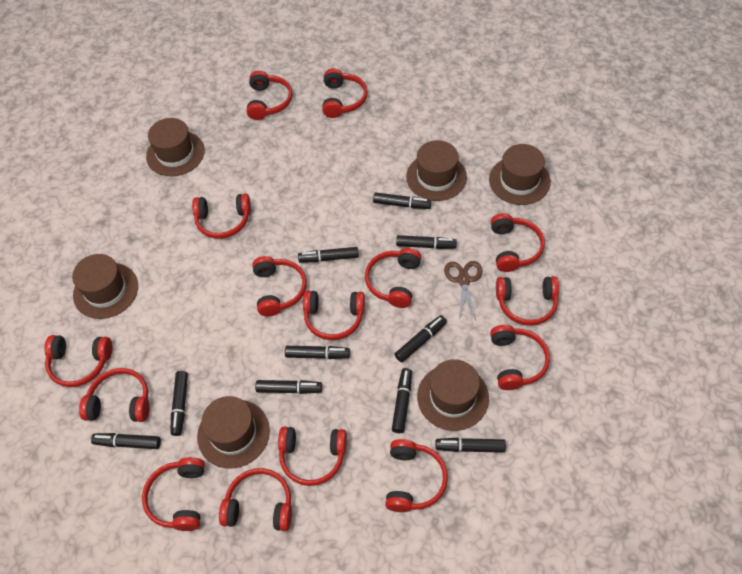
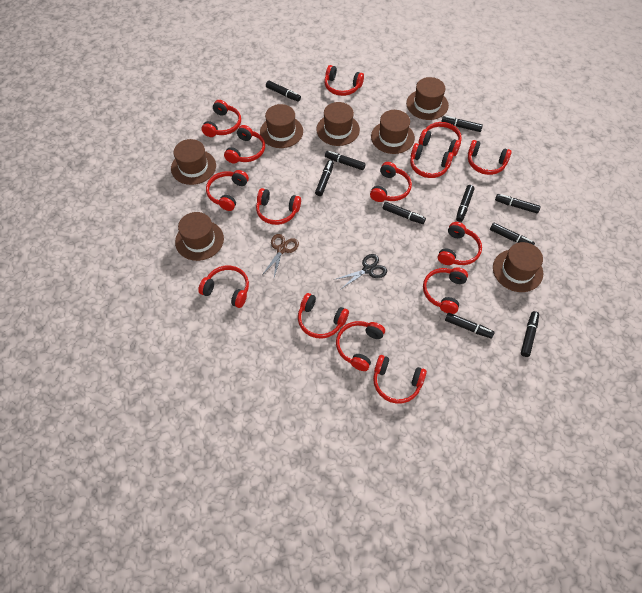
black scissors: 0 -> 1
brown hat: 6 -> 7

